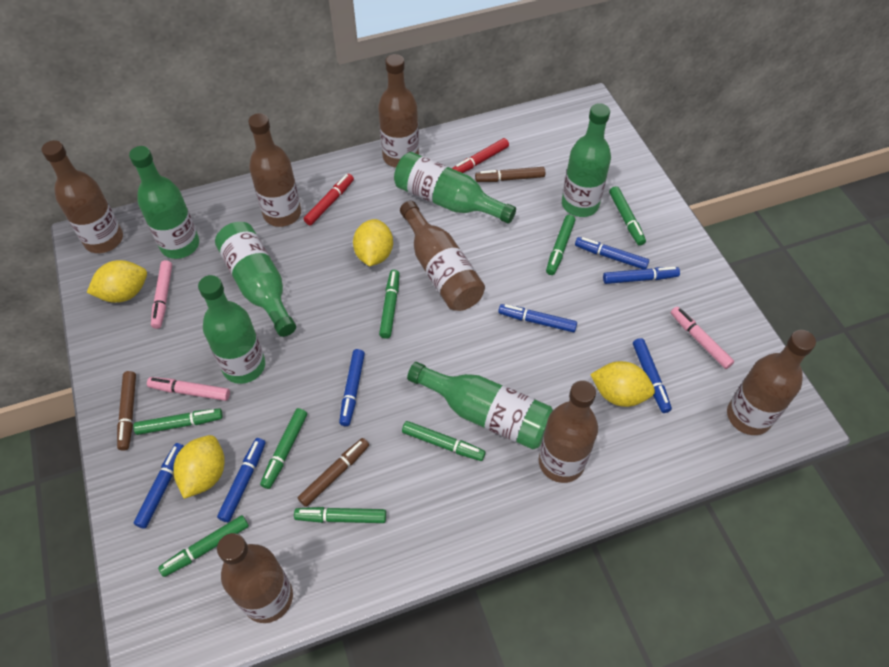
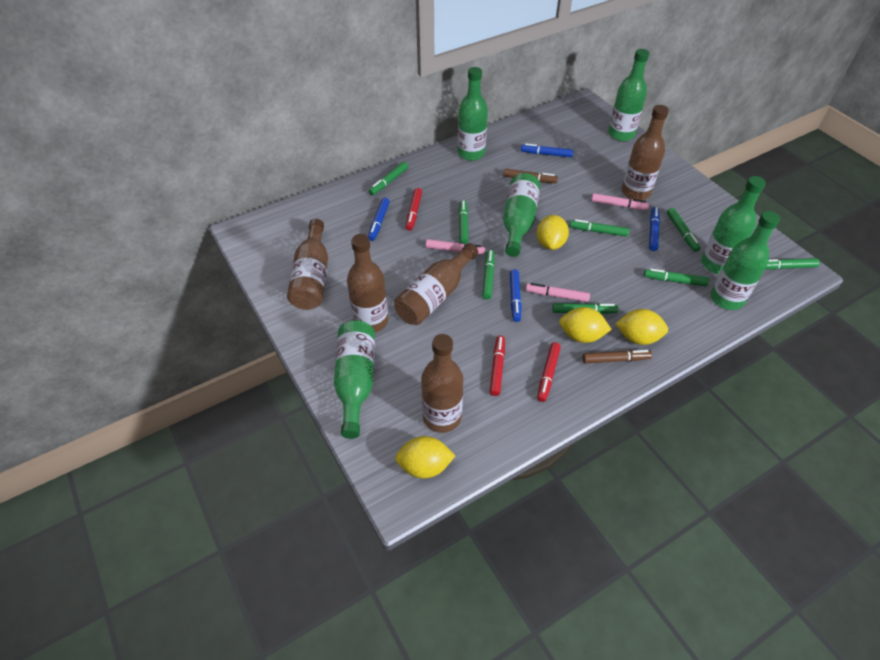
blue marker: 7 -> 4
brown bottle: 7 -> 5
brown marker: 3 -> 2
red marker: 2 -> 3

